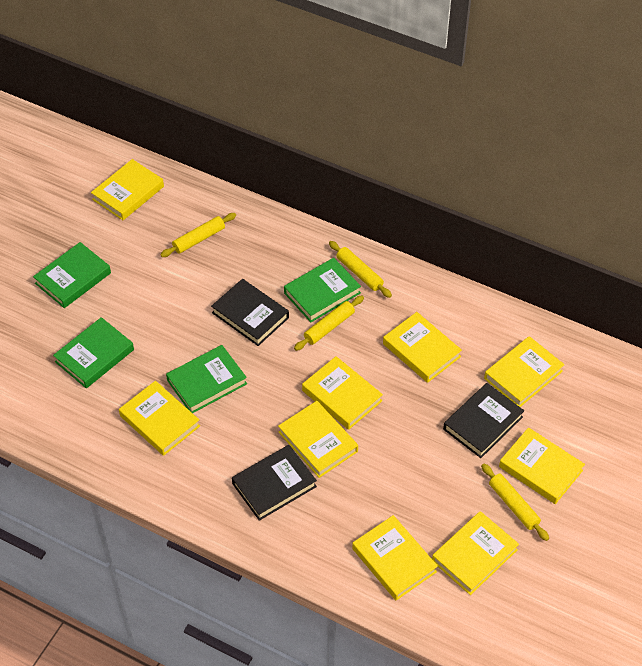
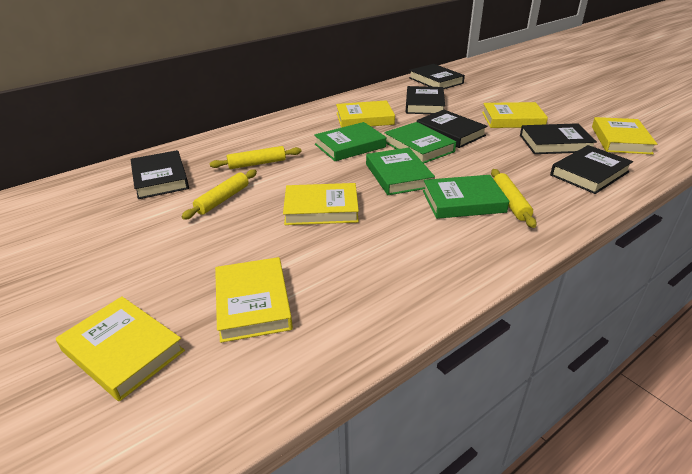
black book: 3 -> 6
yellow book: 9 -> 6
yellow rolling pin: 4 -> 3

